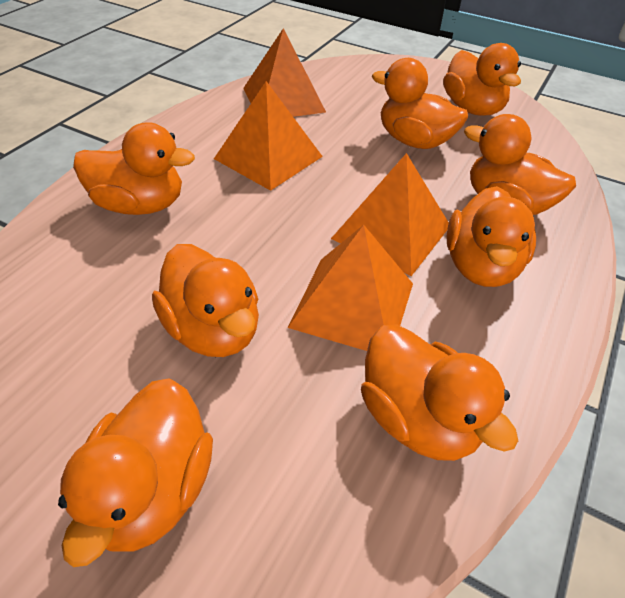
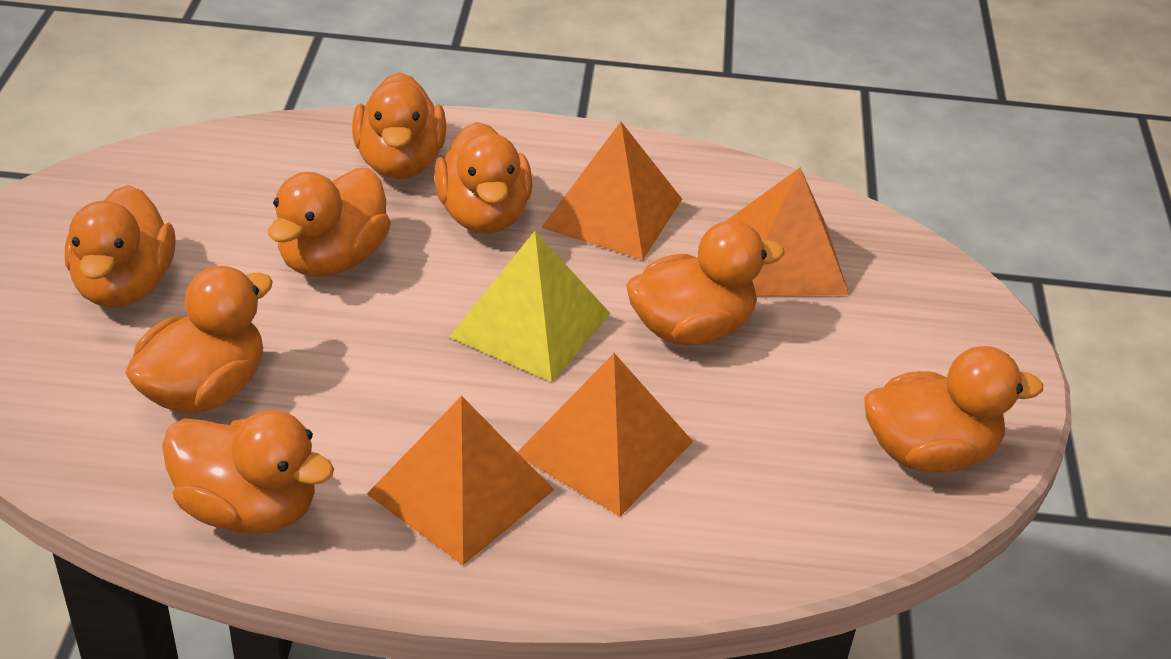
yellow pyramid: 0 -> 1

